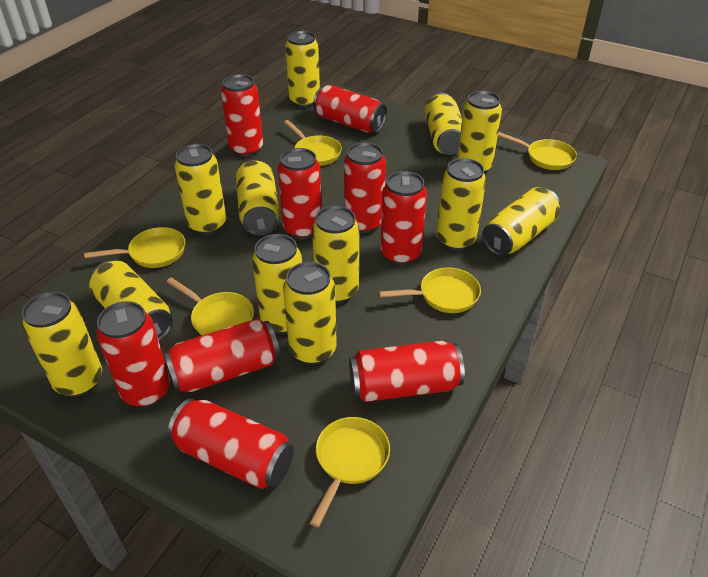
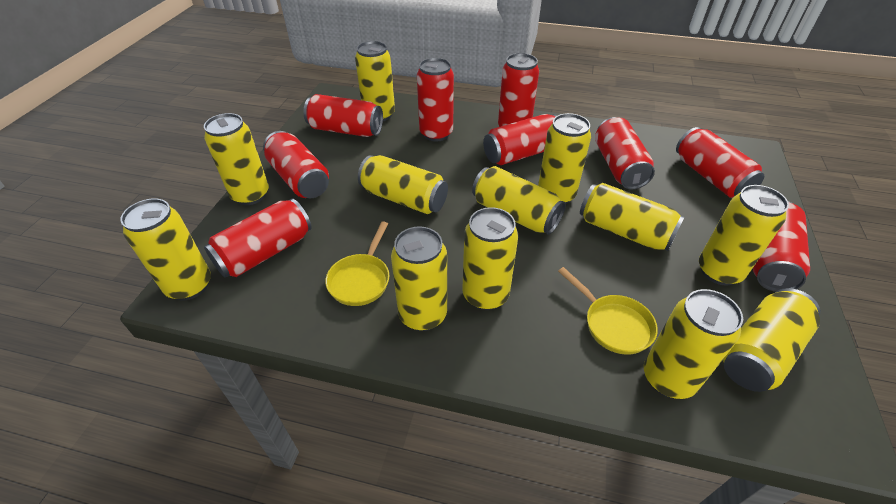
yellow pan: 6 -> 2

